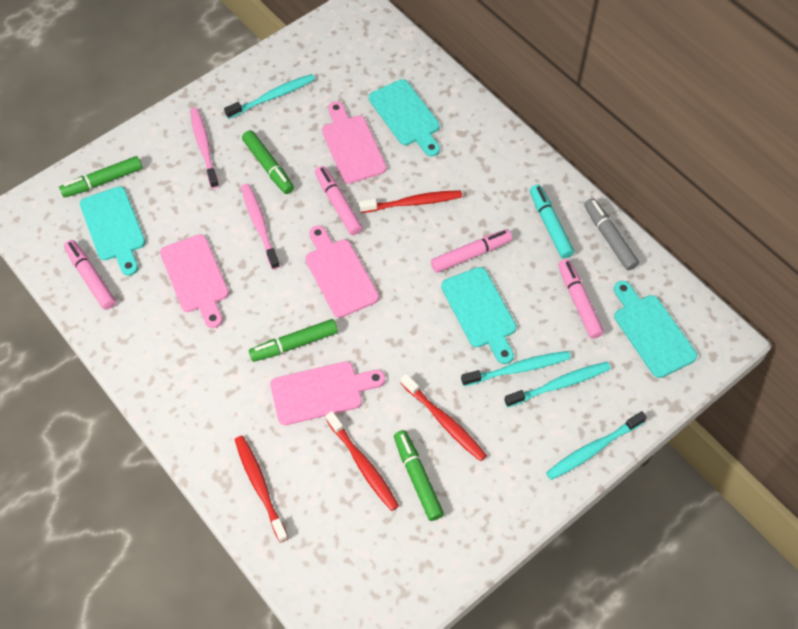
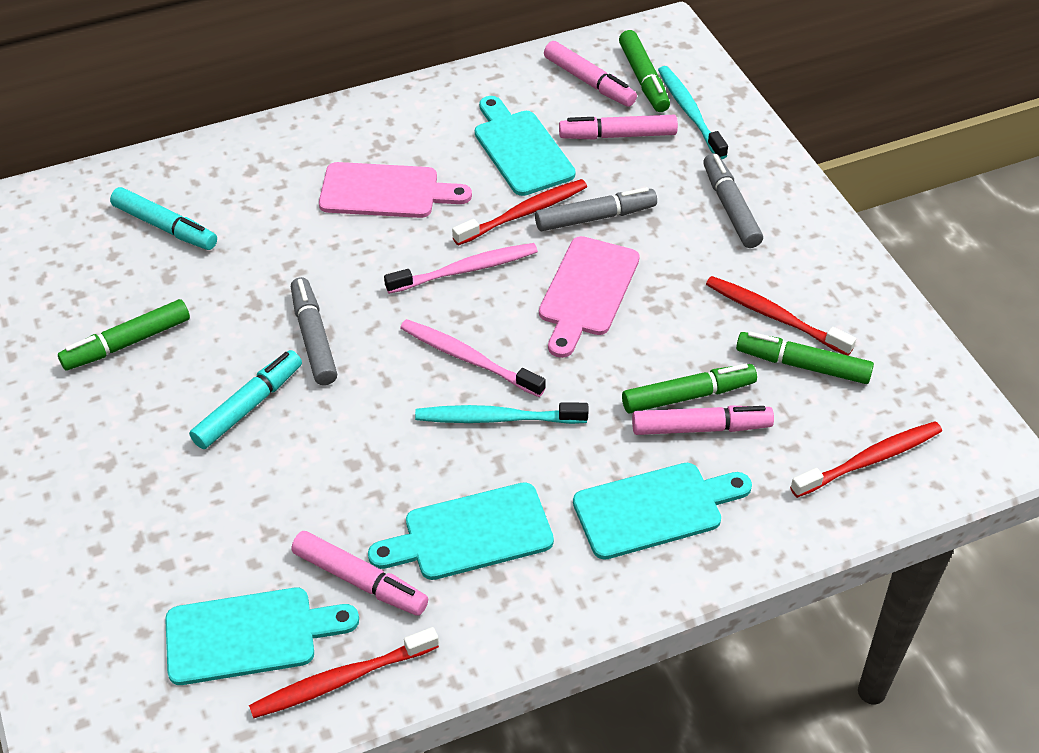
grey marker: 1 -> 3
pink cutting board: 4 -> 2
turquoise marker: 1 -> 2
turquoise toothbrush: 4 -> 2

